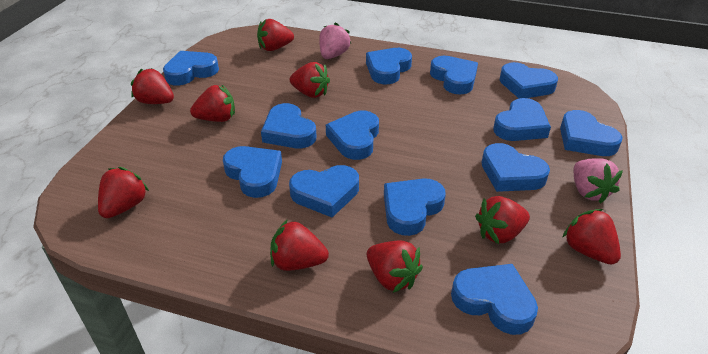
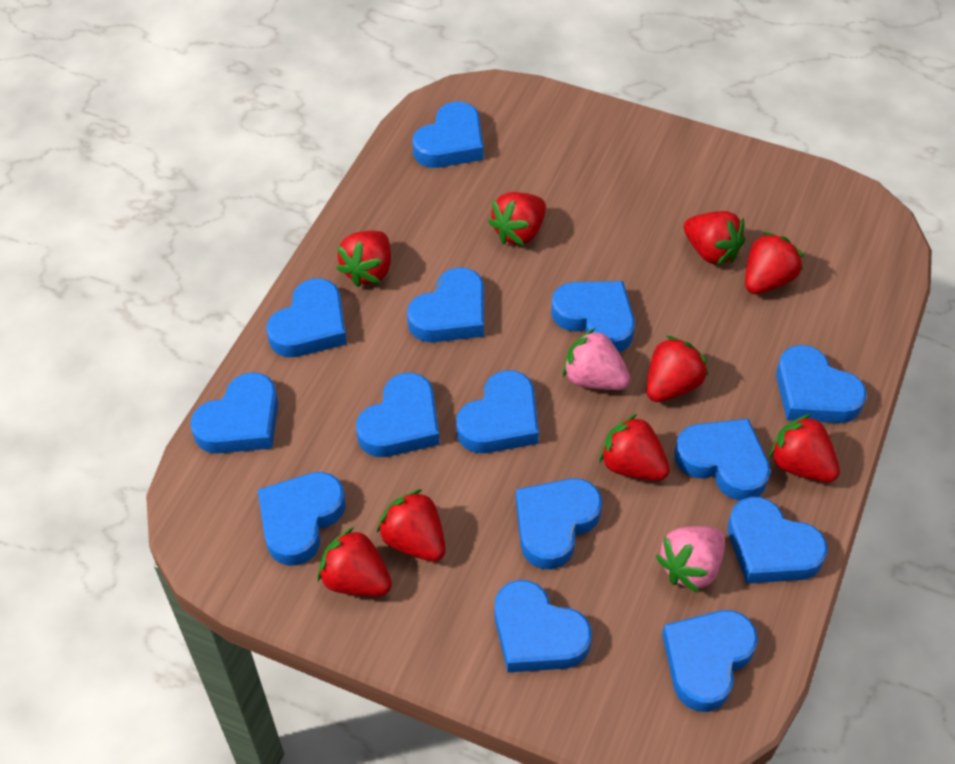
blue heart: 13 -> 14

